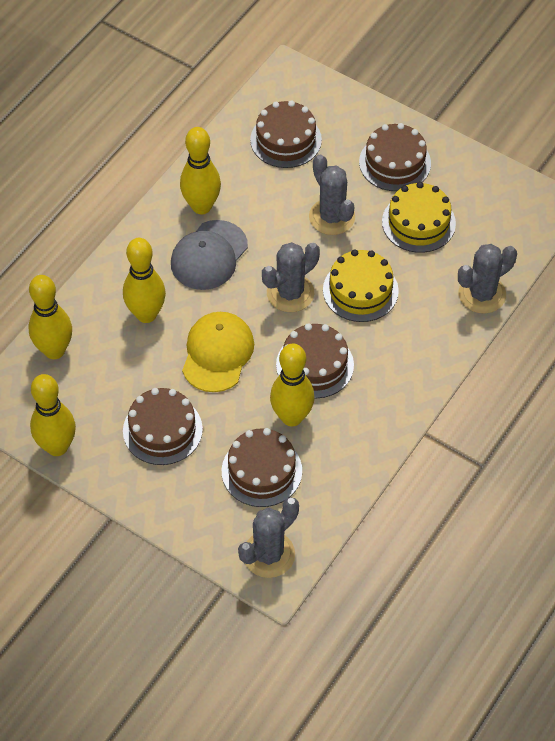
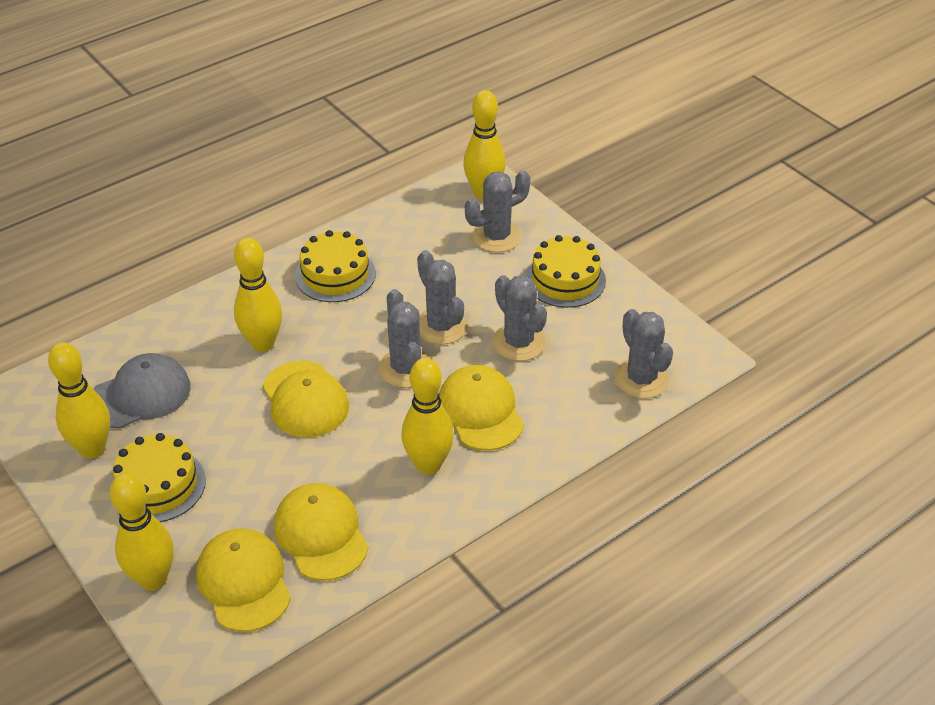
brown cake: 5 -> 0
grey cactus: 4 -> 5
yellow cake: 2 -> 3
yellow cap: 1 -> 4

